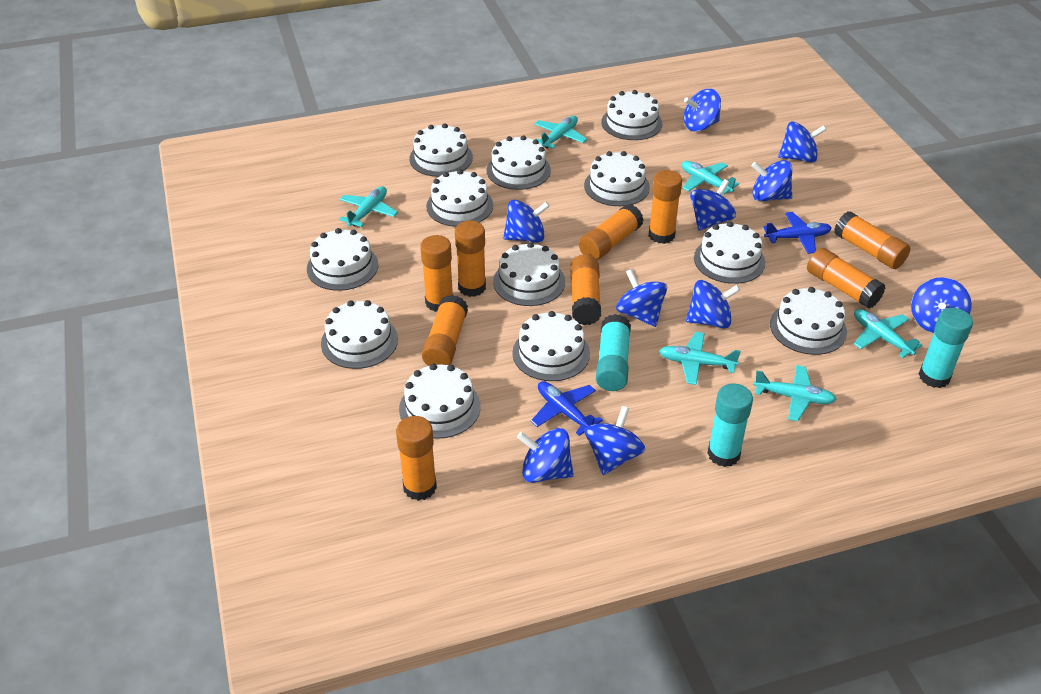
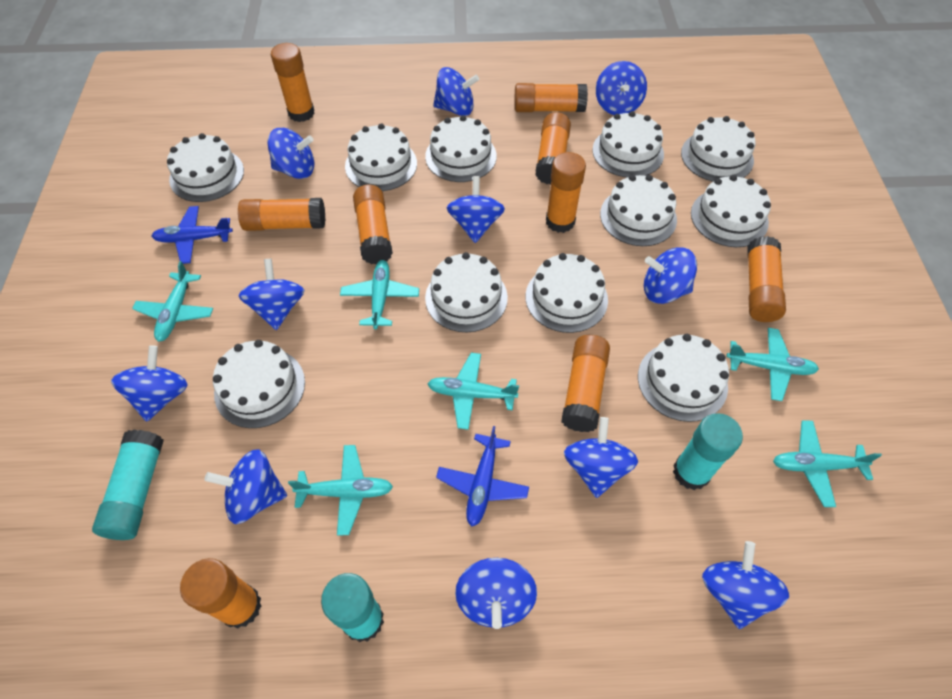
blue spinning top: 10 -> 11
white cake: 12 -> 11

